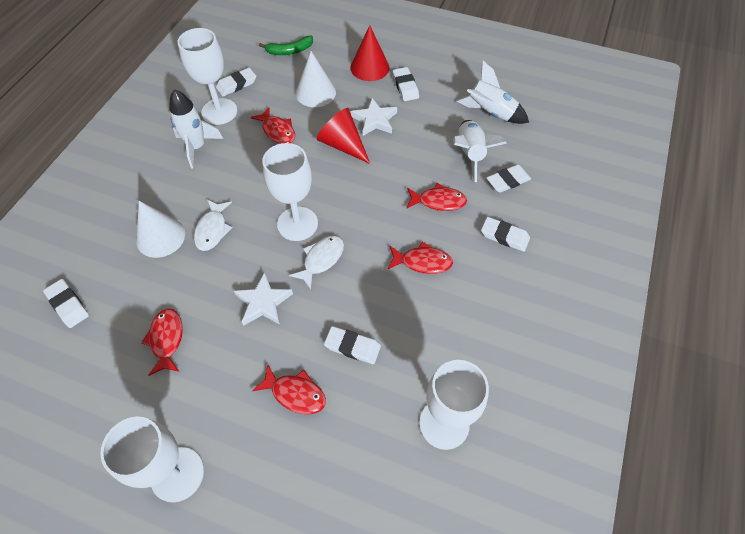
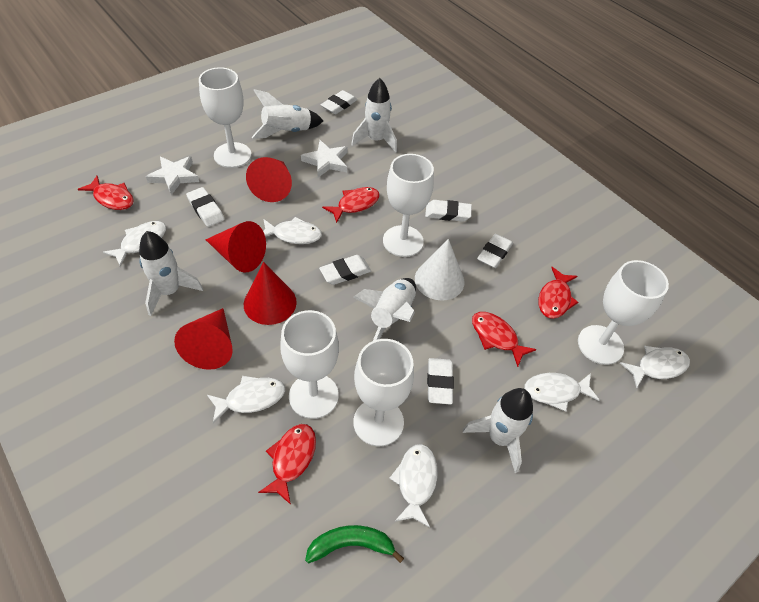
red cone: 2 -> 4
white cone: 2 -> 1
white fish: 2 -> 6
white goblet: 4 -> 5
white rocket: 3 -> 5

